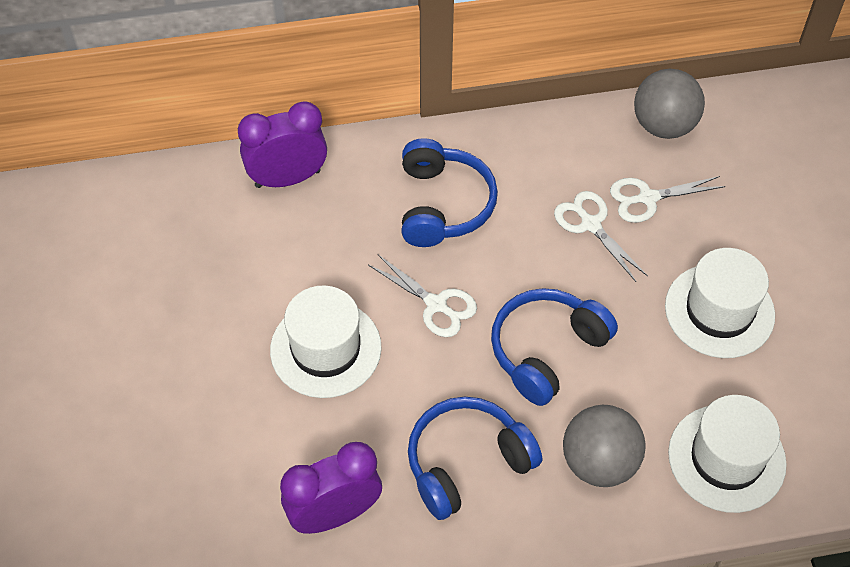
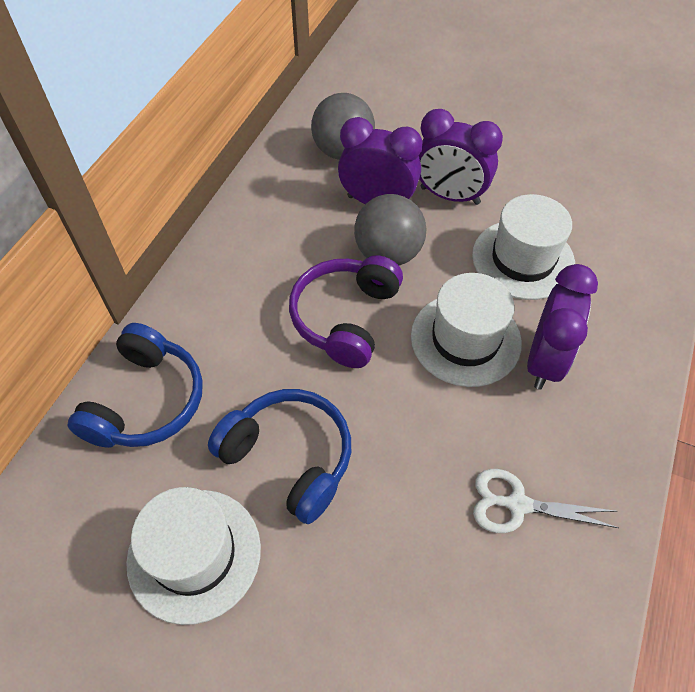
blue headphones: 3 -> 2
purple clock: 2 -> 3
purple headphones: 0 -> 1
white scissors: 3 -> 1

